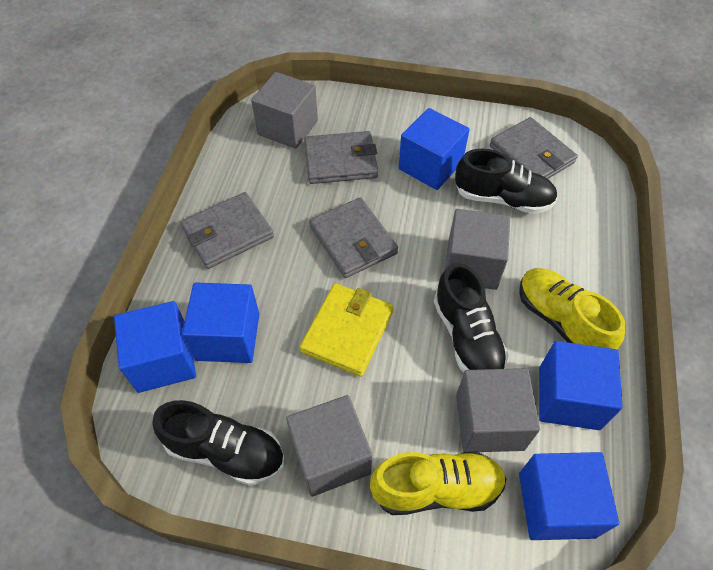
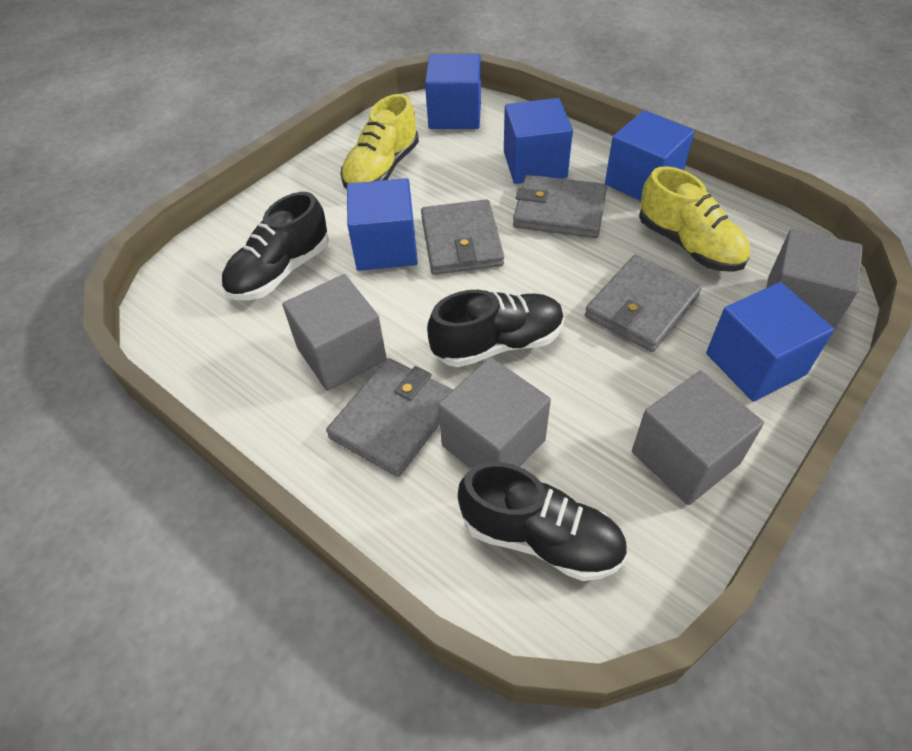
yellow wallet: 1 -> 0

